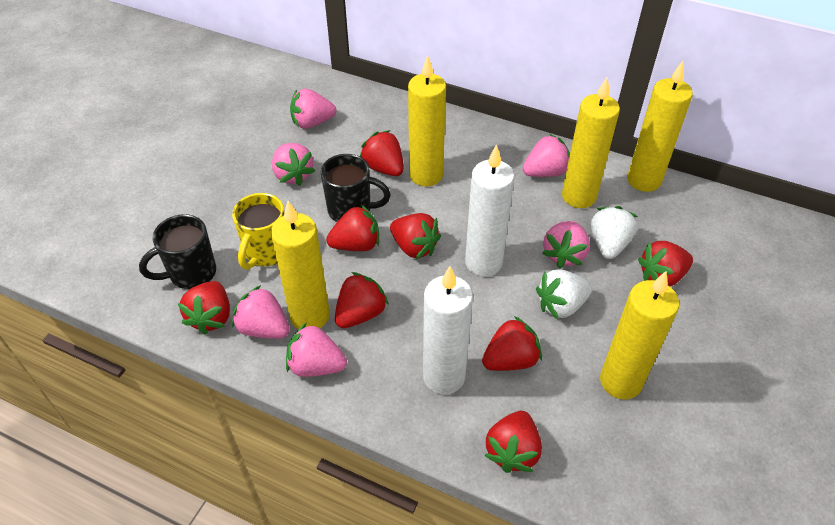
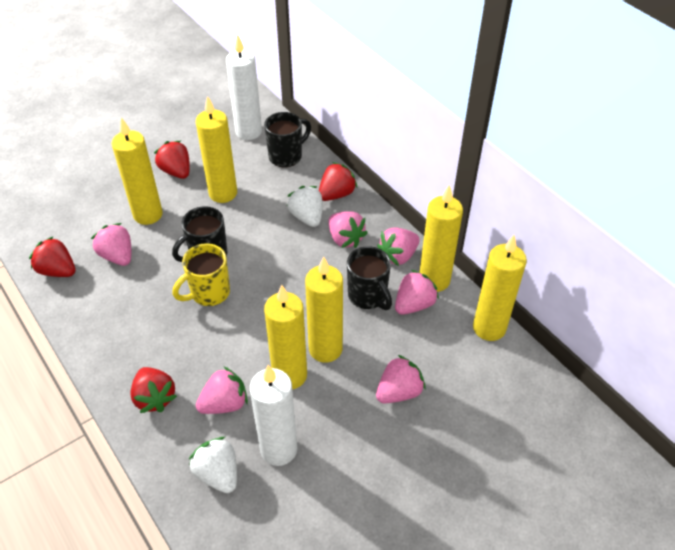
black mug: 2 -> 3
red strawberry: 8 -> 4
yellow candle: 5 -> 6

